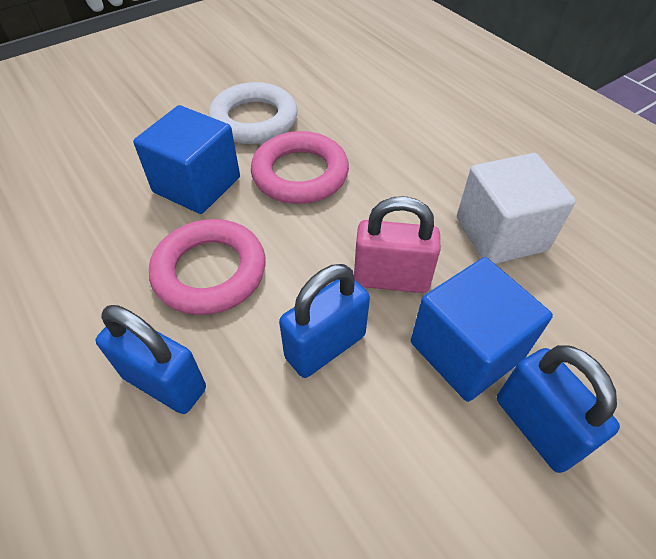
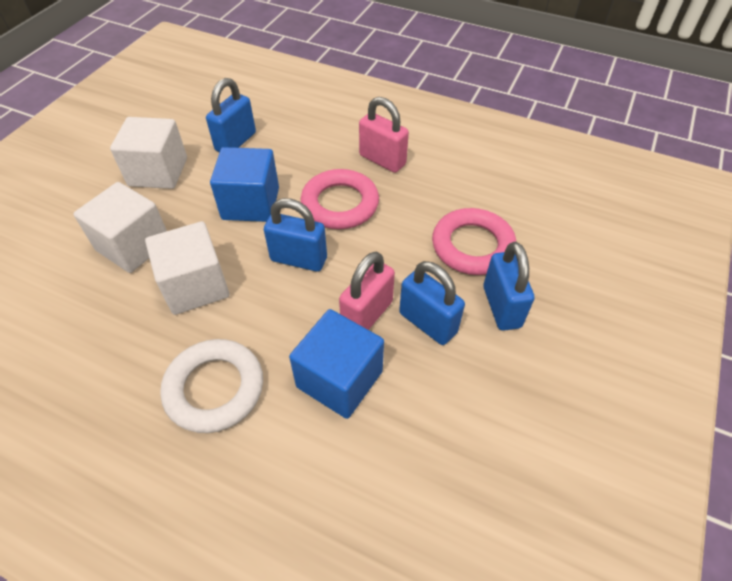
blue padlock: 3 -> 4
pink padlock: 1 -> 2
white cube: 1 -> 3

